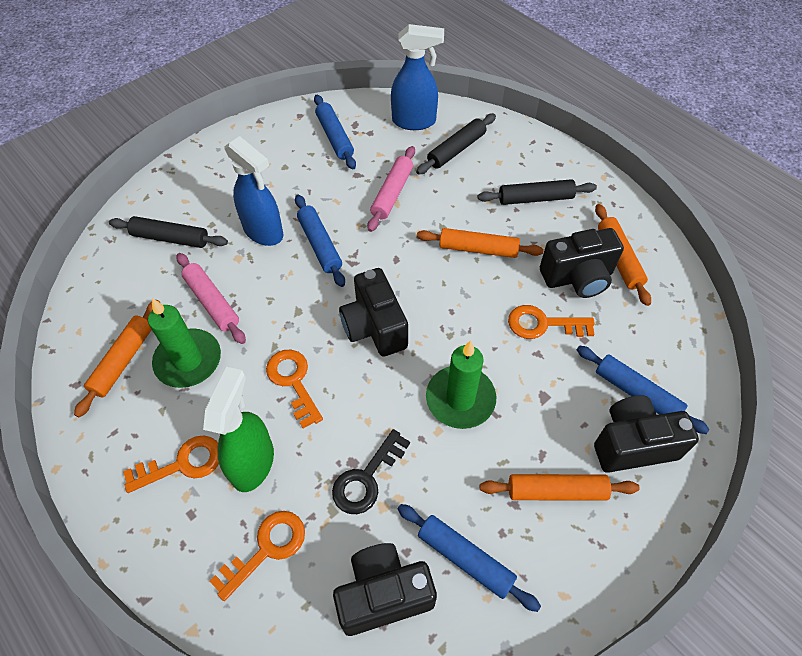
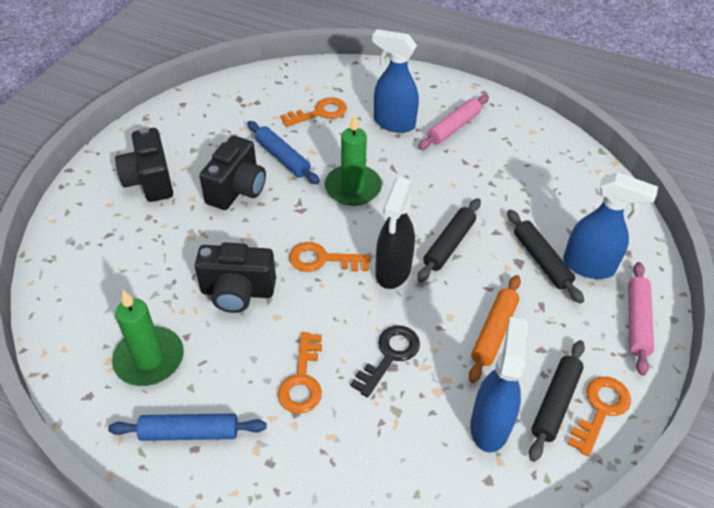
black camera: 4 -> 3
black spray bottle: 0 -> 1
blue rolling pin: 4 -> 2
blue spray bottle: 2 -> 3
green spray bottle: 1 -> 0
orange rolling pin: 4 -> 1

